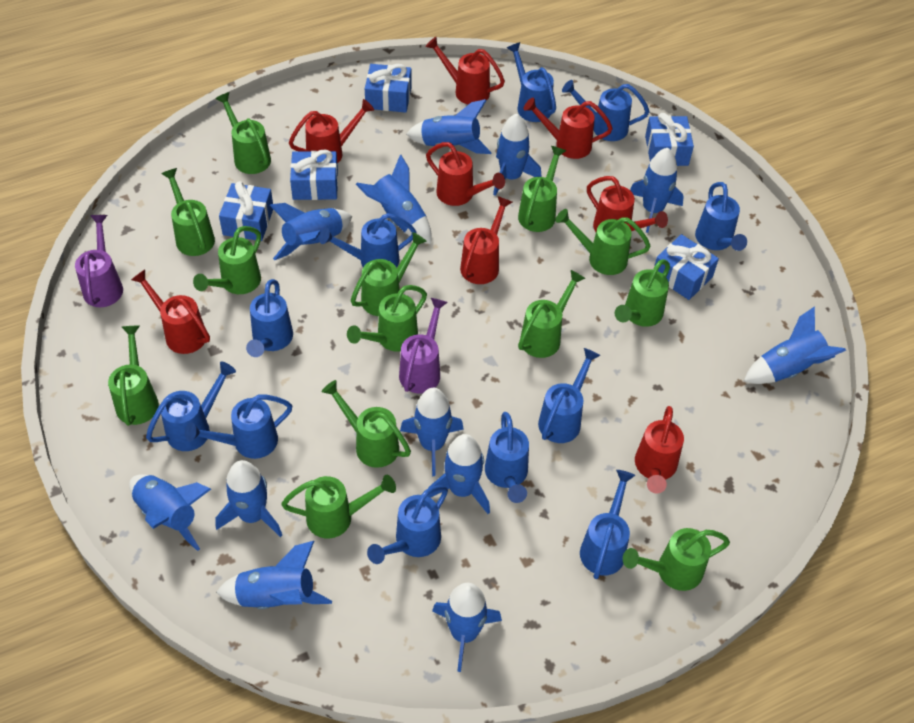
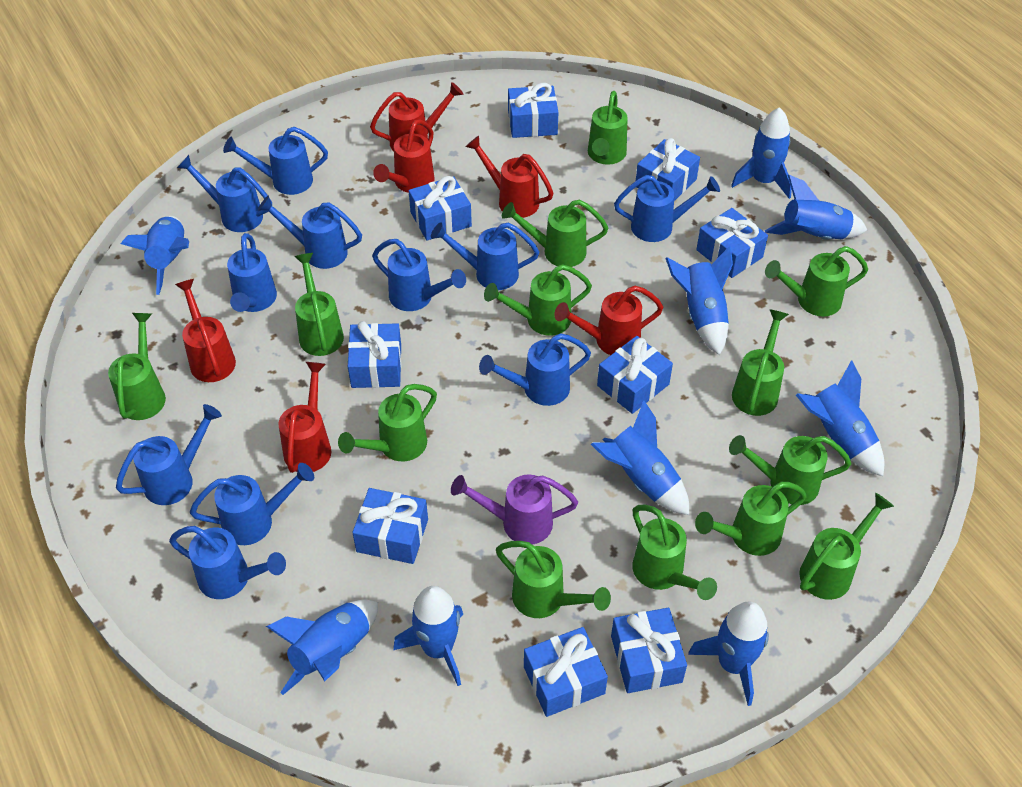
blue gift: 5 -> 9
blue rocket: 12 -> 9
purple watering can: 2 -> 1
red watering can: 8 -> 6

